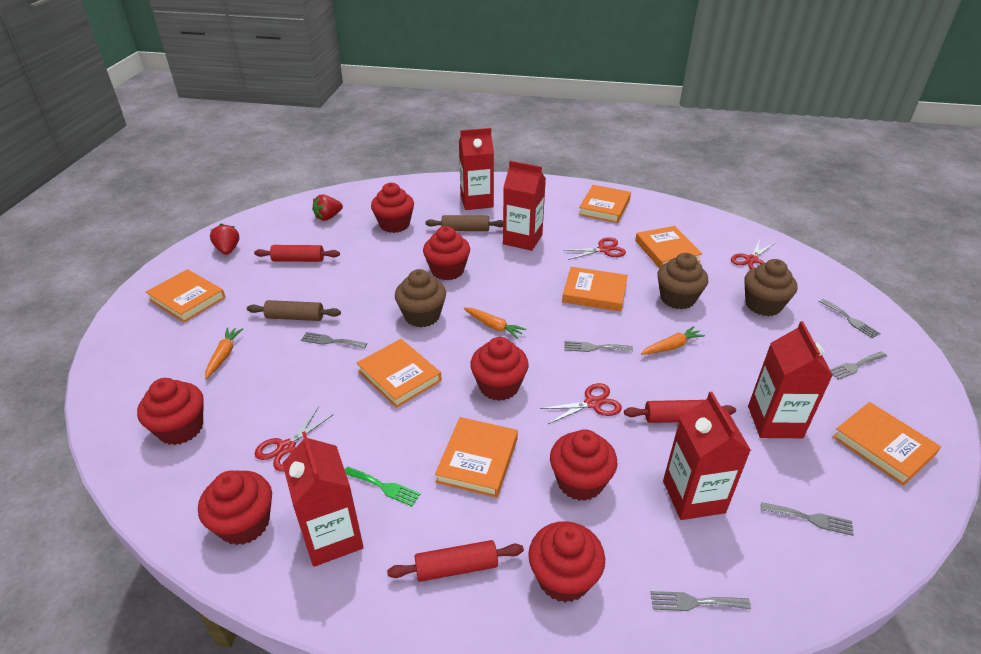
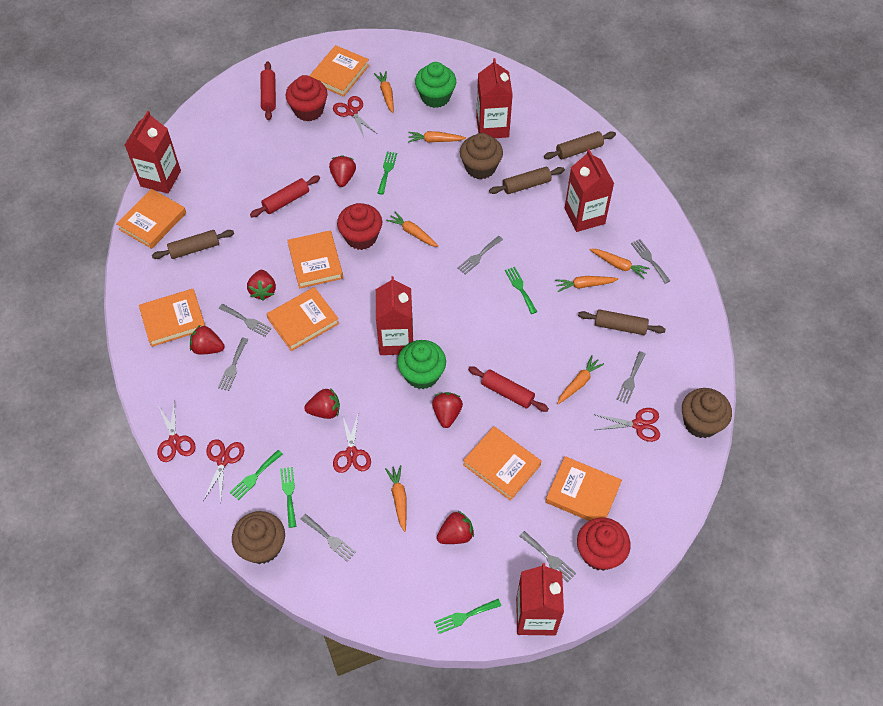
brown rolling pin: 2 -> 4
green cupcake: 0 -> 2
green fork: 1 -> 5
grey fork: 6 -> 7
orange carrot: 3 -> 7
red cupcake: 7 -> 3
red scissors: 4 -> 5
red strawberry: 2 -> 6

